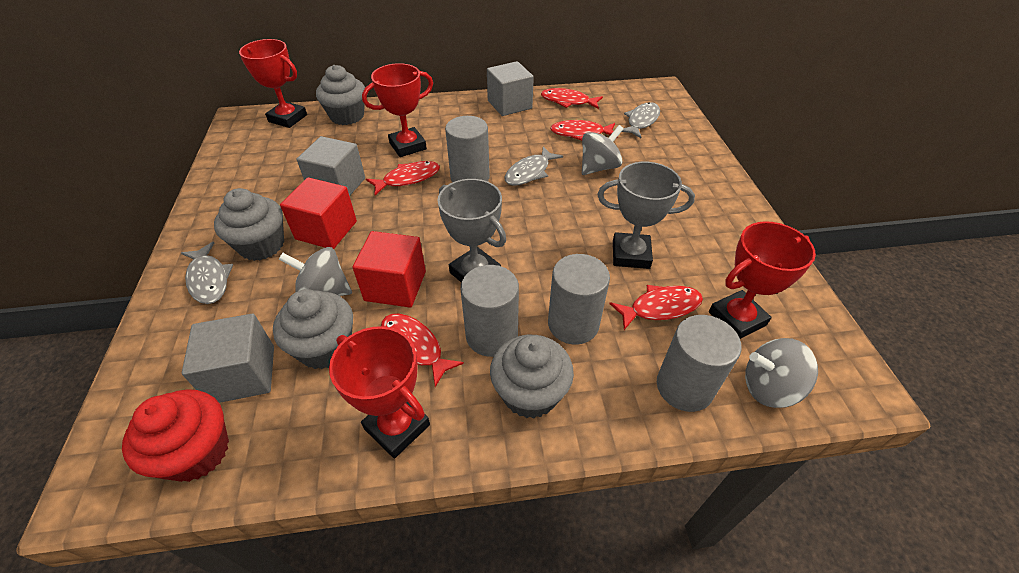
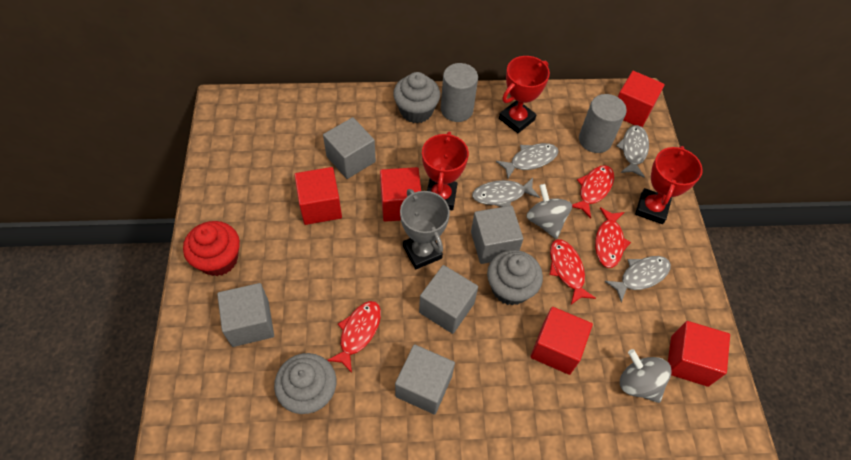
grey cube: 3 -> 5
grey cupcake: 4 -> 3
grey cylinder: 4 -> 2
grey fish: 3 -> 4
grey spinning top: 3 -> 2
grey trophy: 2 -> 1
red cube: 2 -> 5
red fish: 5 -> 4
red trophy: 4 -> 3

